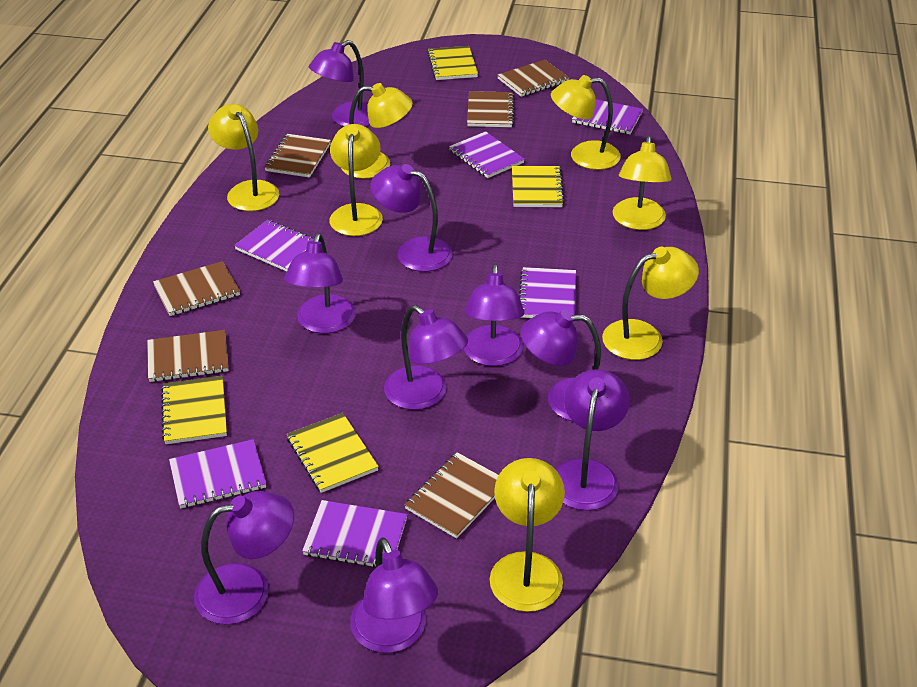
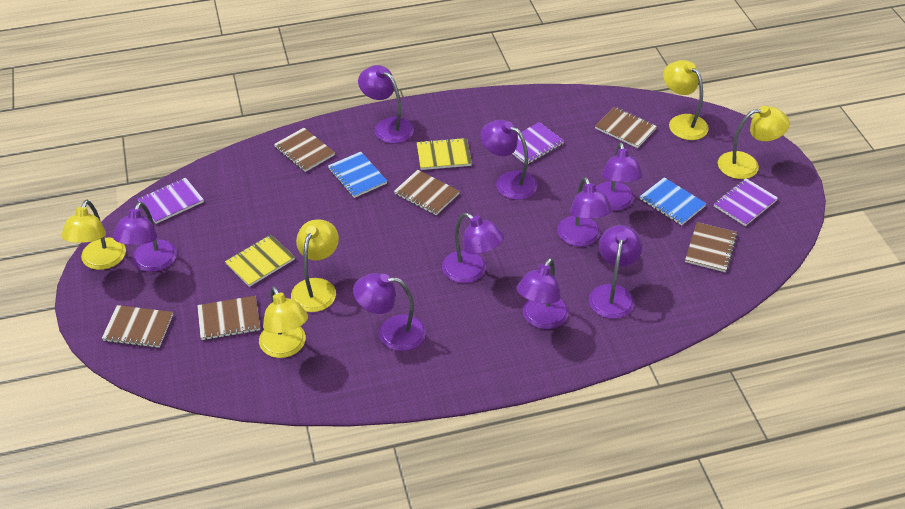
blue notebook: 0 -> 2
purple notebook: 6 -> 3
yellow lamp: 7 -> 5
yellow notebook: 4 -> 2

